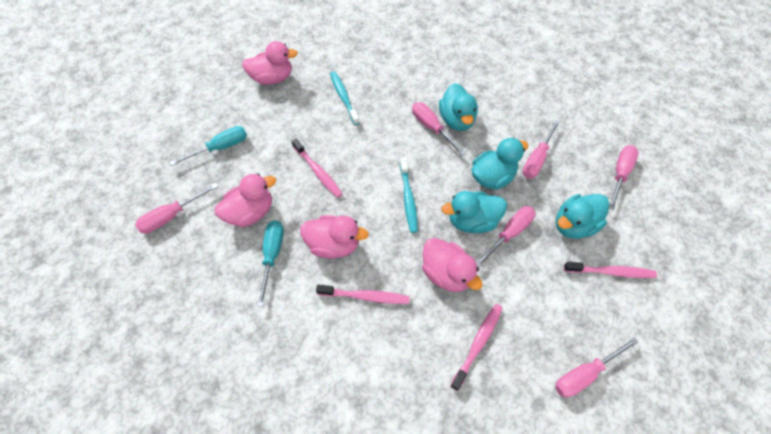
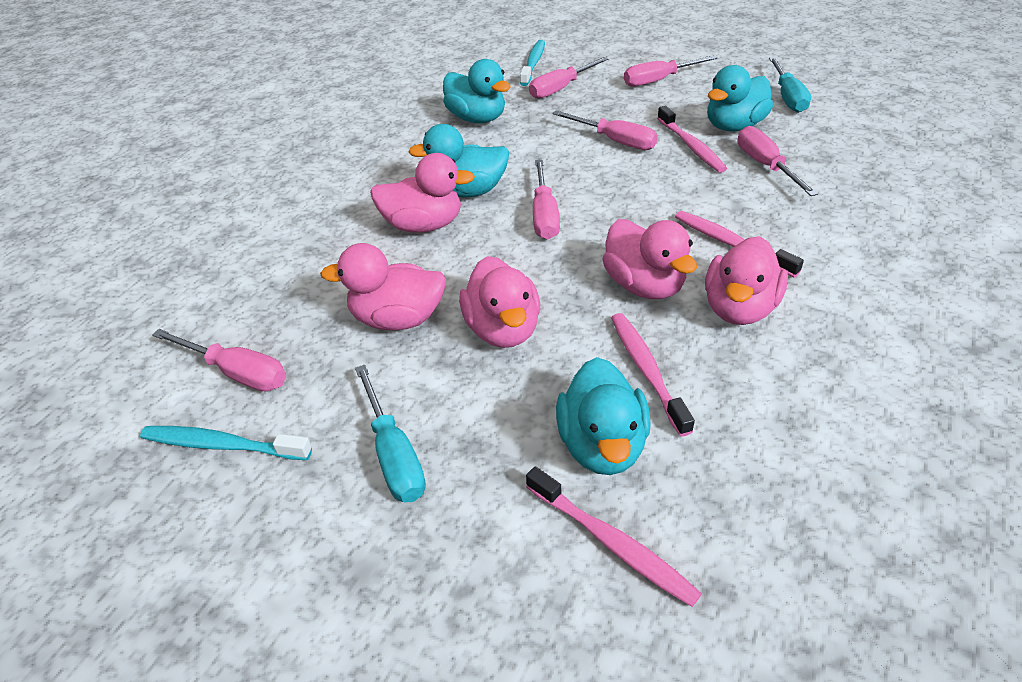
pink duck: 4 -> 5

